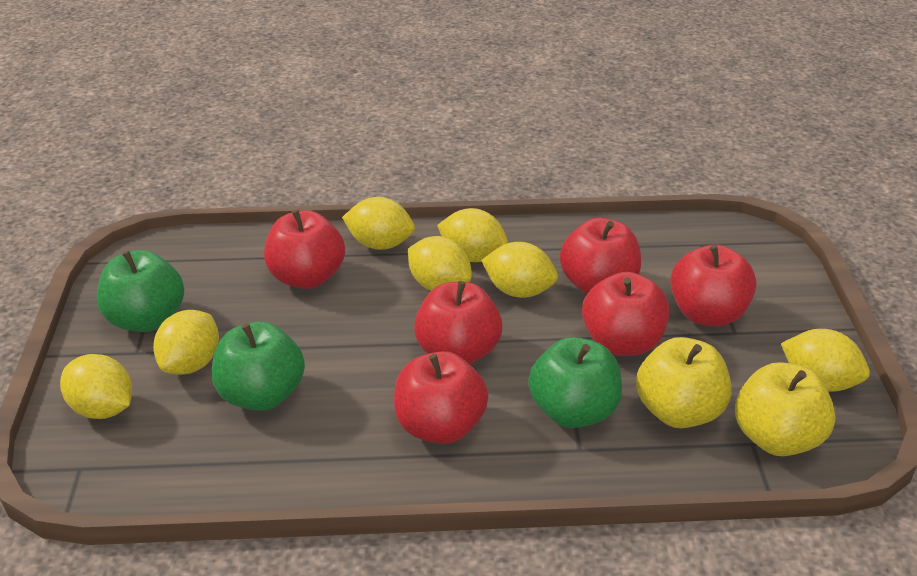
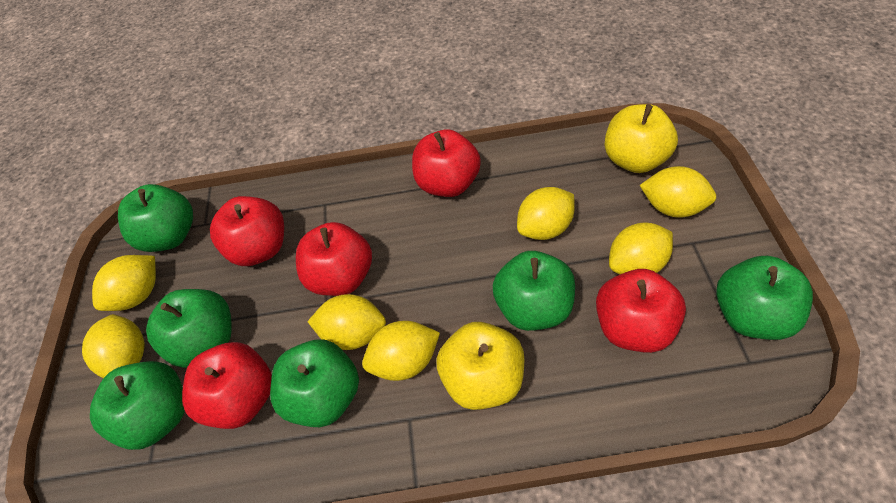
green apple: 3 -> 6
red apple: 6 -> 5

